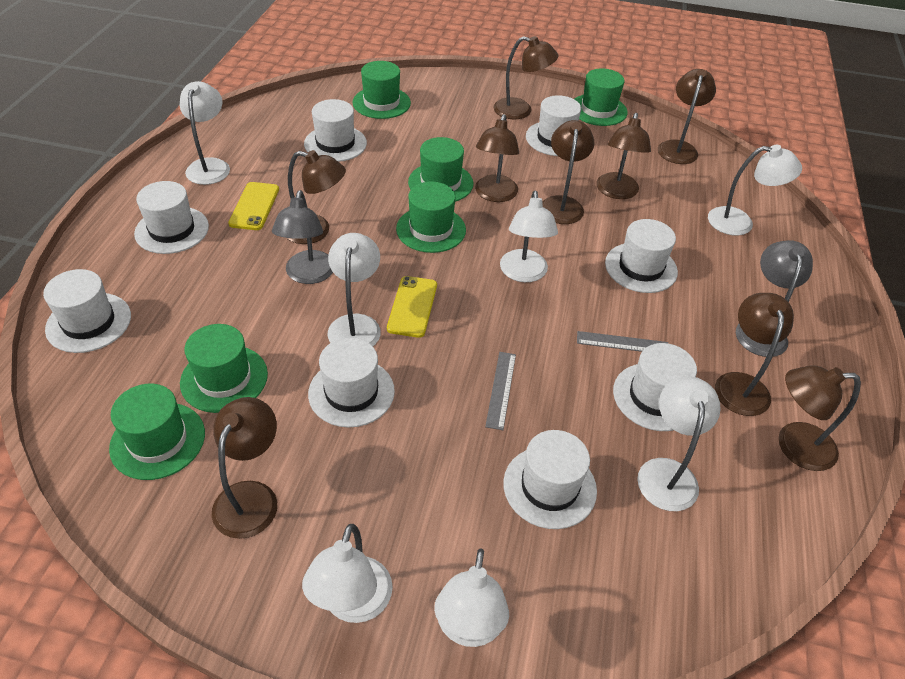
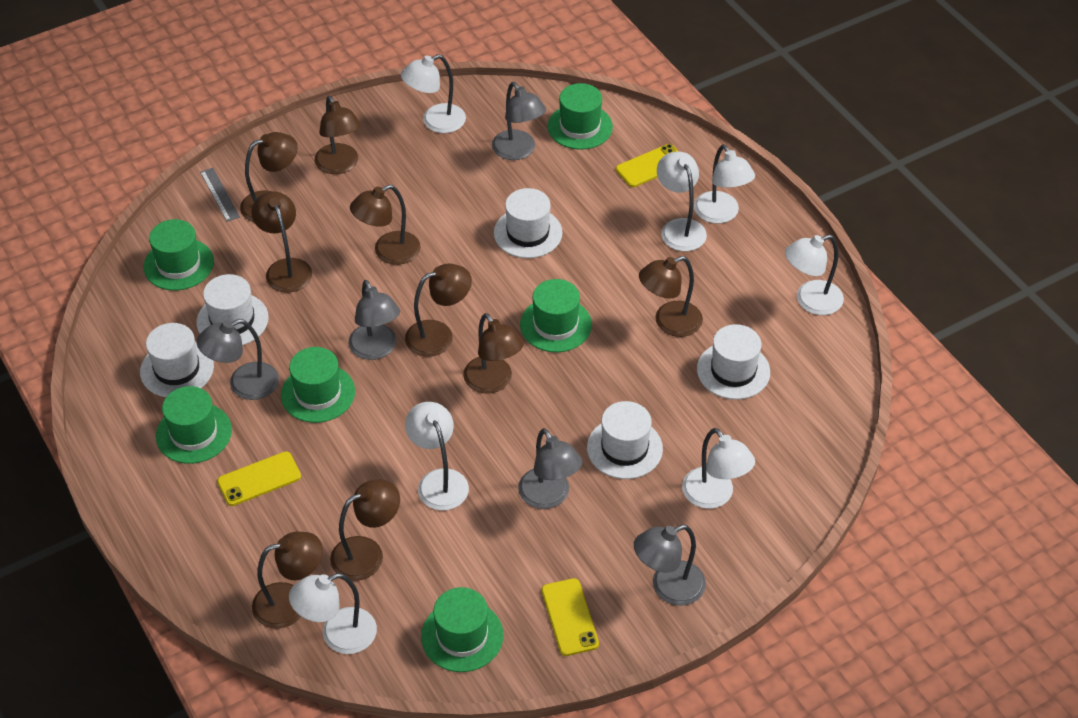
grey lamp: 2 -> 5
grey ruler: 2 -> 1
white hat: 8 -> 5
yellow phone: 2 -> 3

